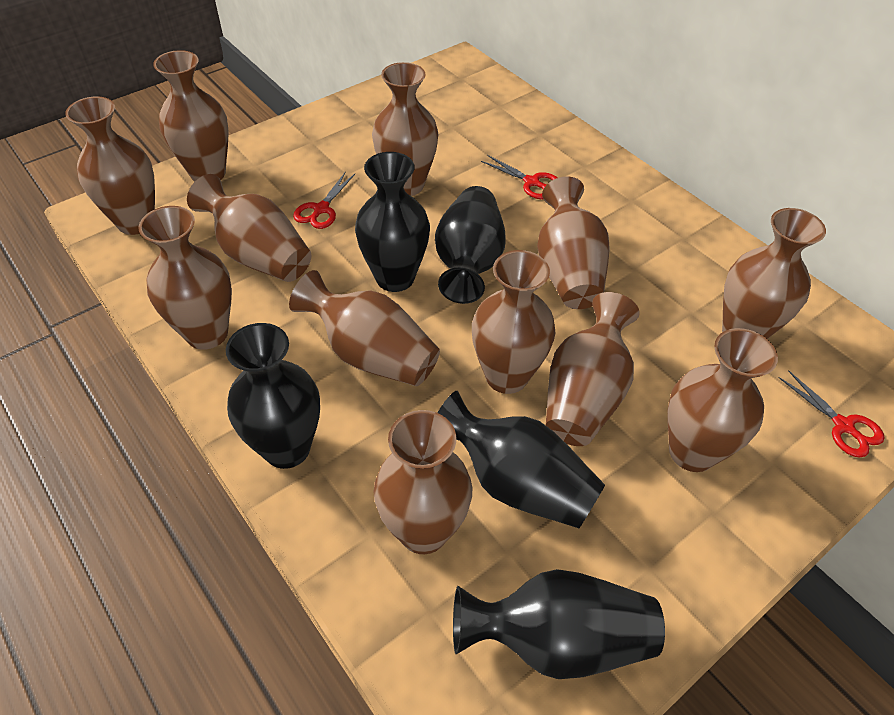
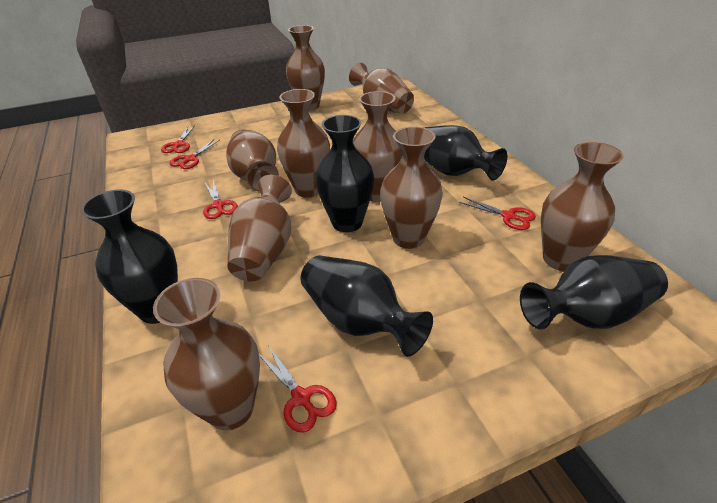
brown vase: 12 -> 9
red scissors: 3 -> 5

